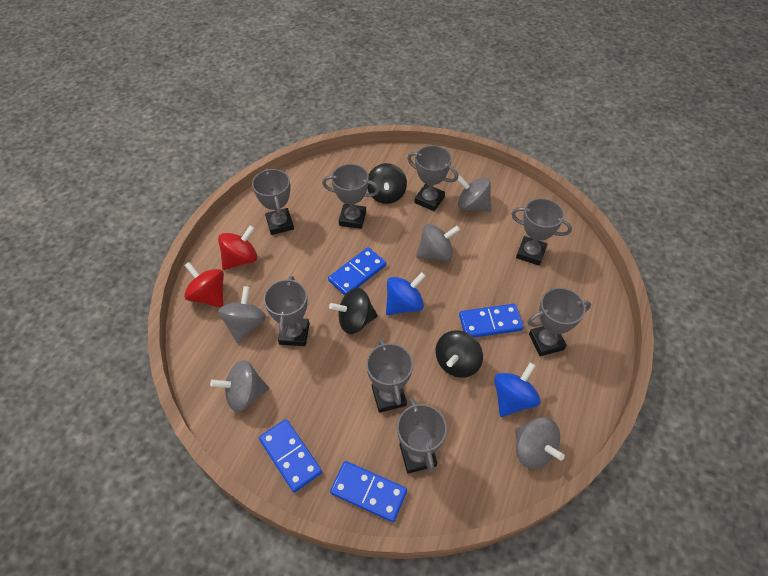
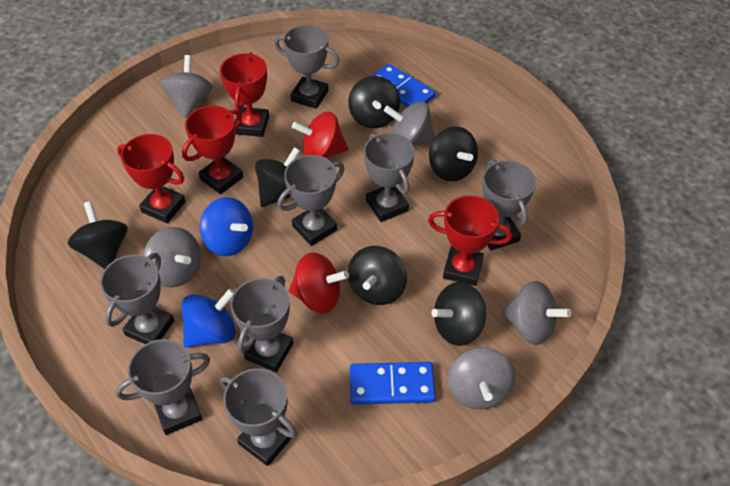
black spinning top: 3 -> 6
blue domino: 4 -> 2
red trophy: 0 -> 4

